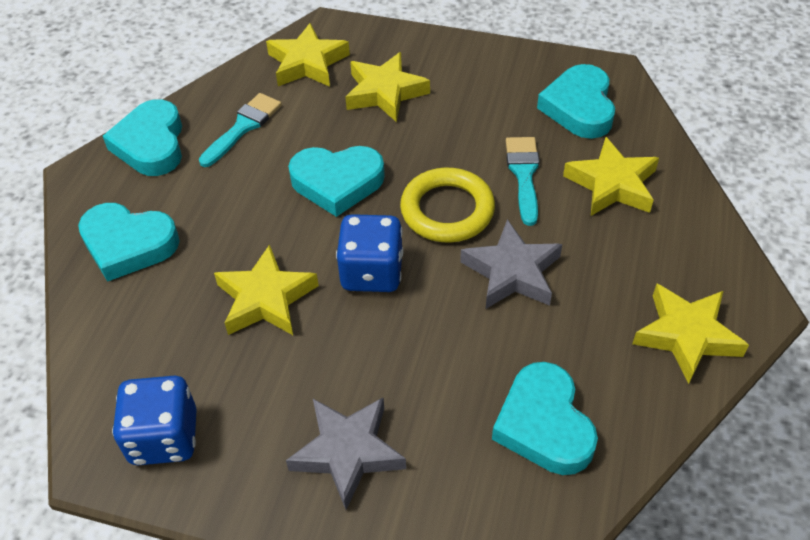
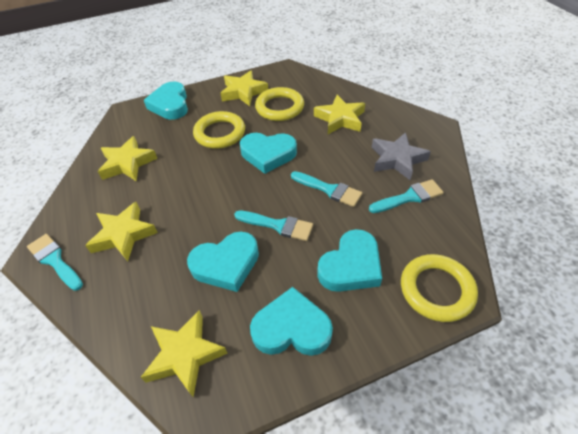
blue dice: 2 -> 0
grey star: 2 -> 1
turquoise brush: 2 -> 4
yellow ring: 1 -> 3

